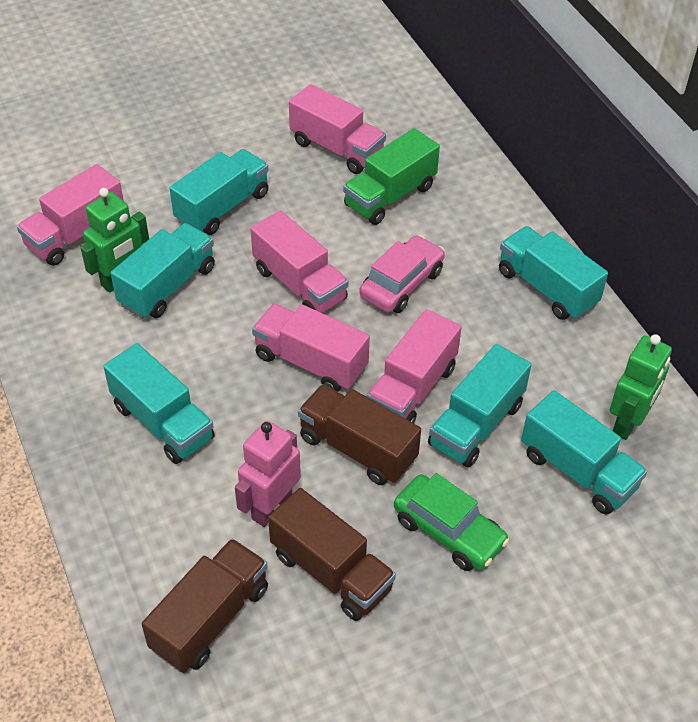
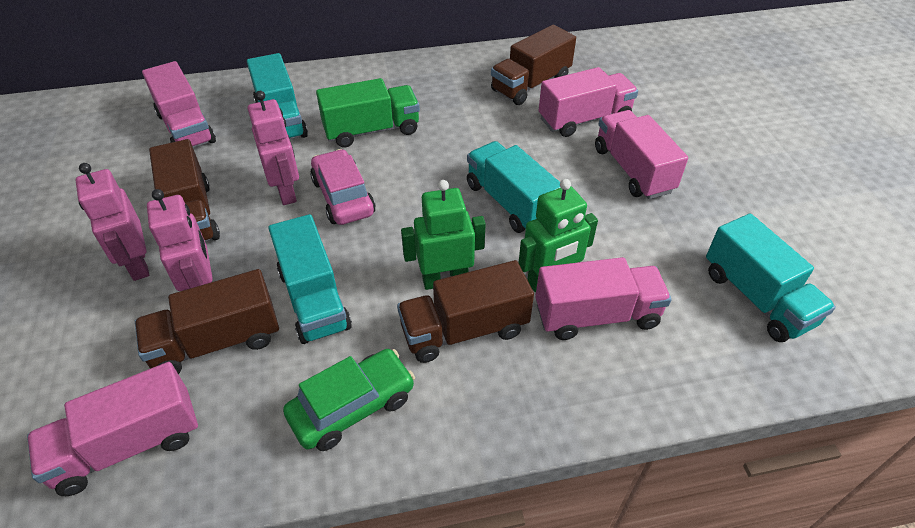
brown truck: 3 -> 4
pink robot: 1 -> 3
turquoise truck: 6 -> 4

